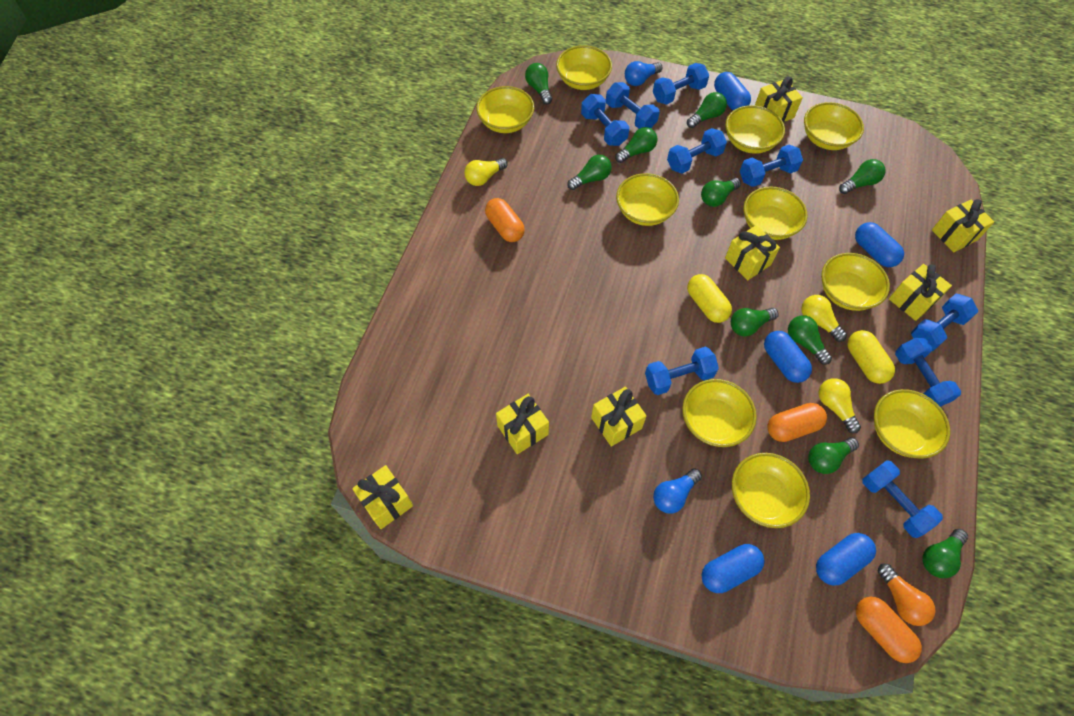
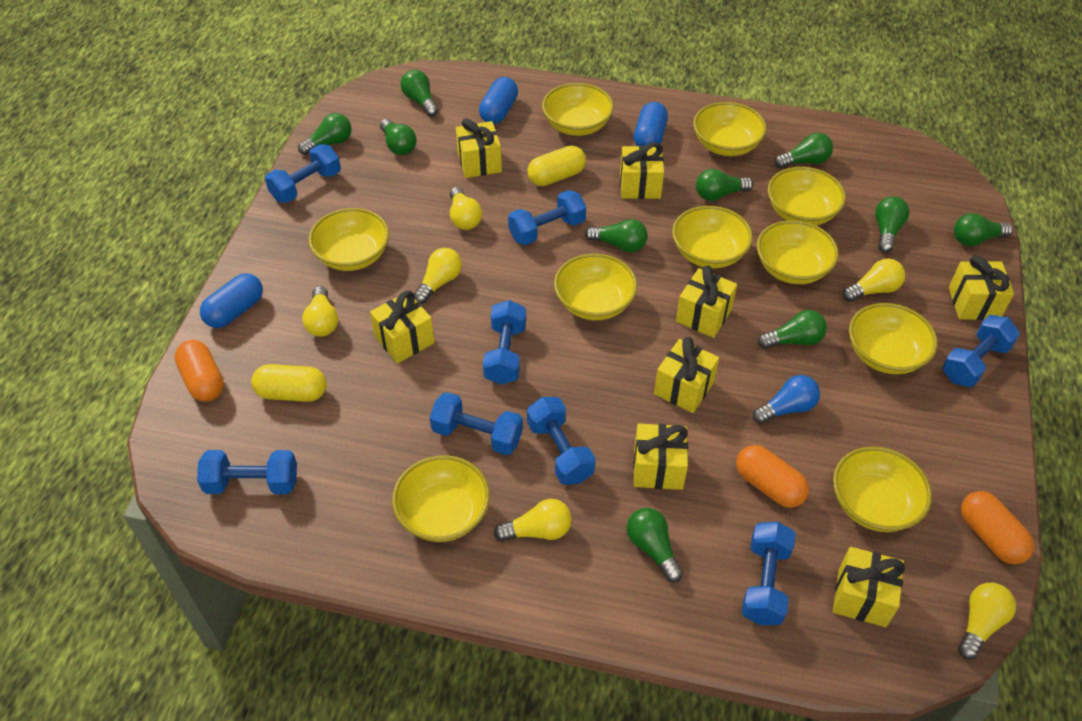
blue capsule: 5 -> 3
blue dumbbell: 9 -> 8
blue light bulb: 2 -> 1
orange light bulb: 1 -> 0
yellow gift: 7 -> 8
yellow light bulb: 3 -> 6

